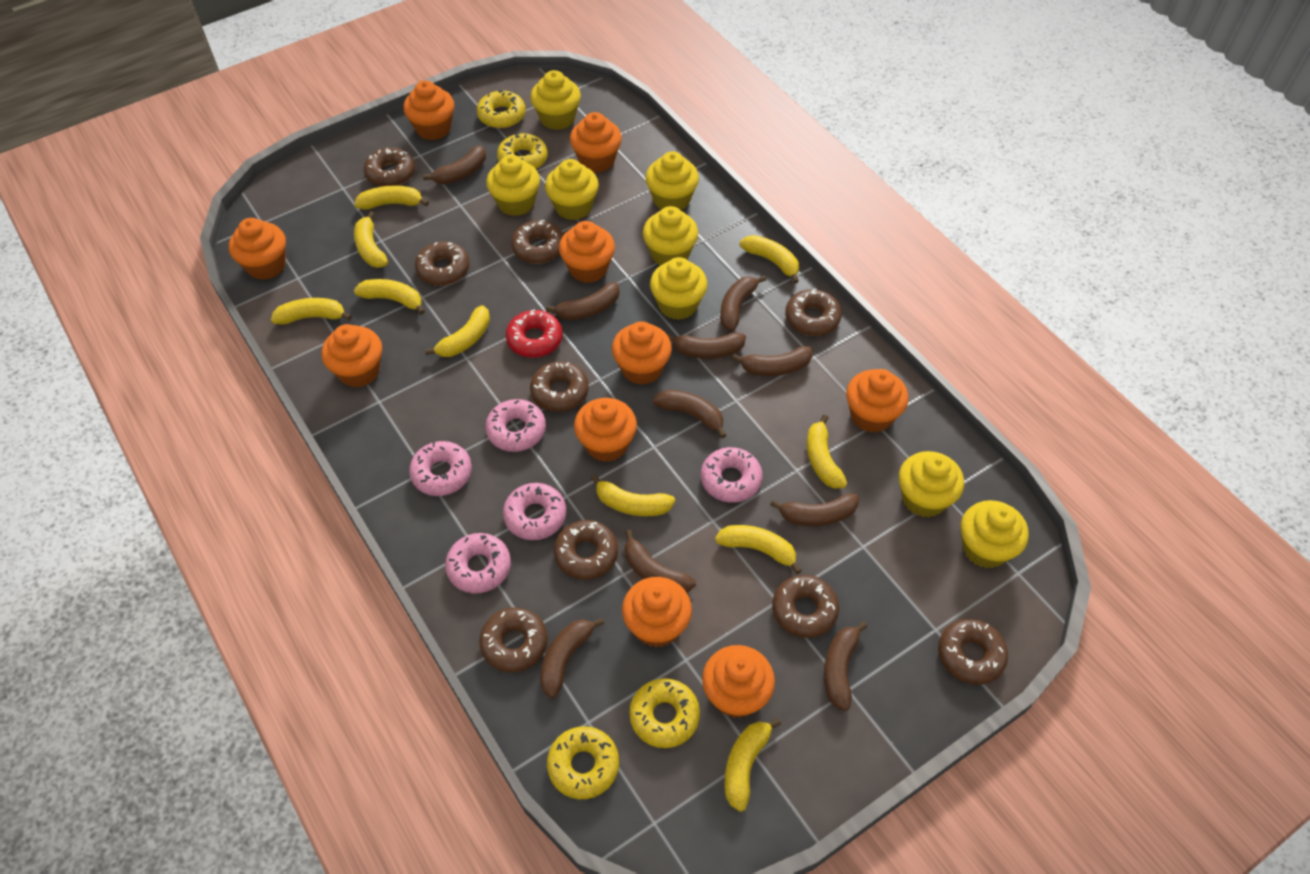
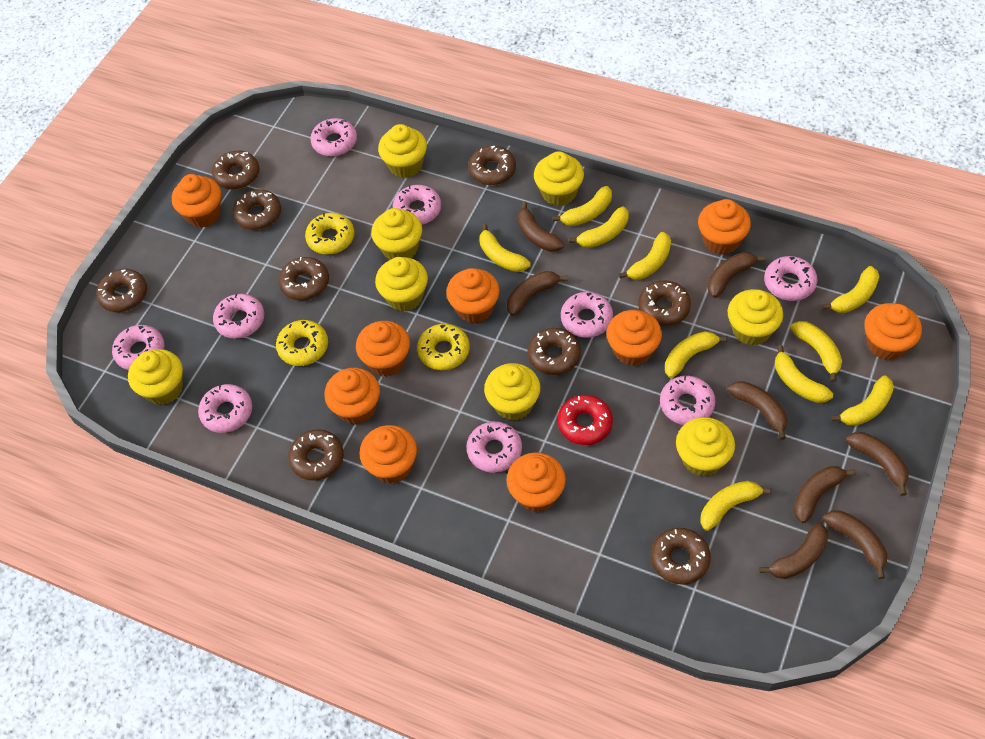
brown banana: 10 -> 8
orange cupcake: 10 -> 9
pink donut: 5 -> 9
yellow donut: 4 -> 3

